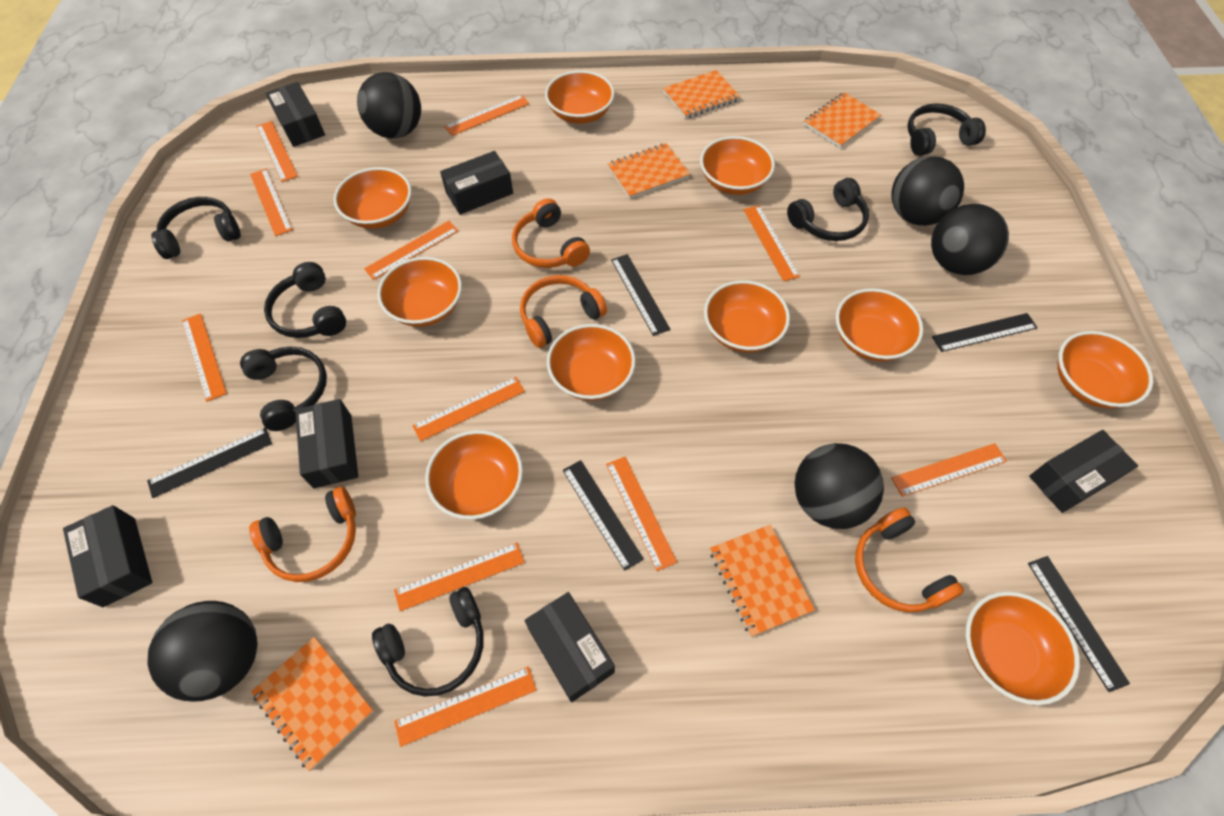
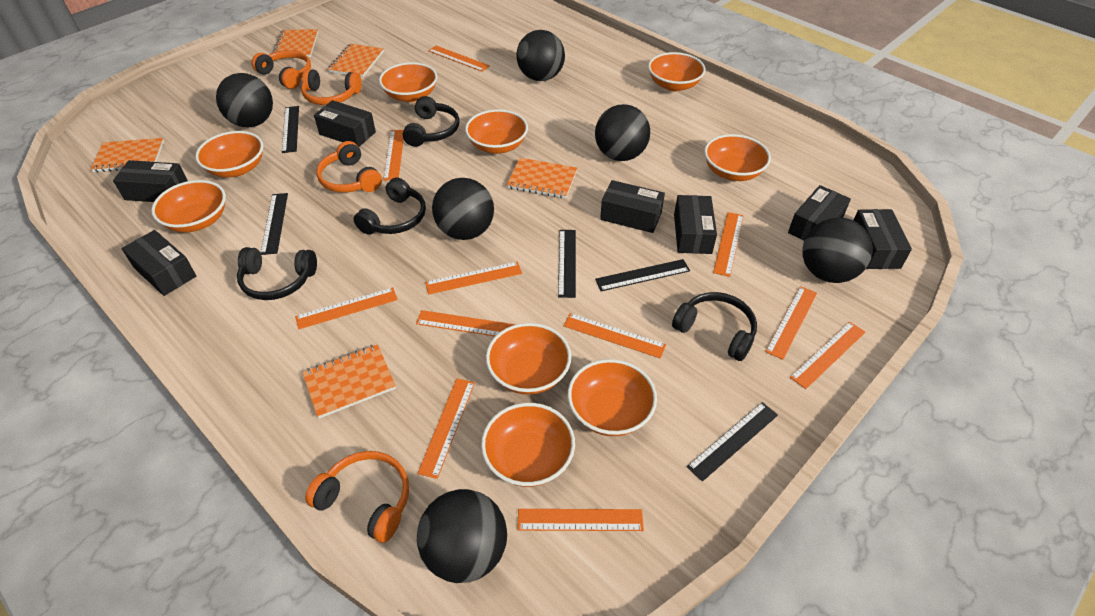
black ball: 5 -> 6
black box: 6 -> 7
black headphones: 6 -> 4
orange bowl: 10 -> 9

